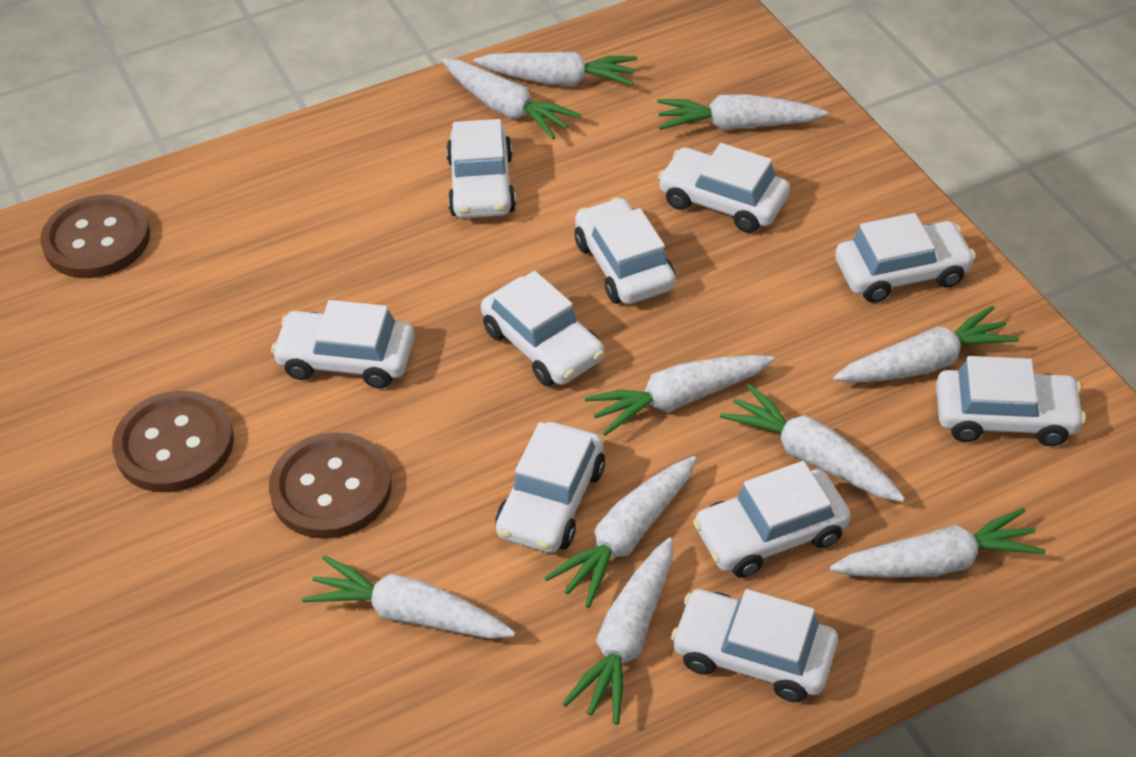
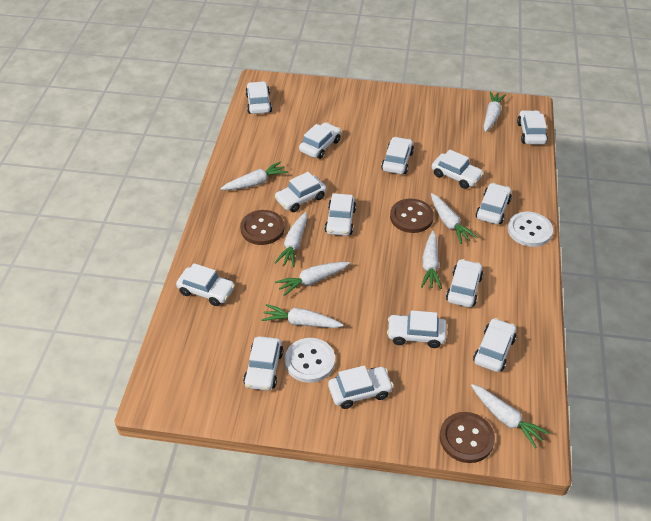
white button: 0 -> 2
white car: 10 -> 14
white carrot: 10 -> 8

